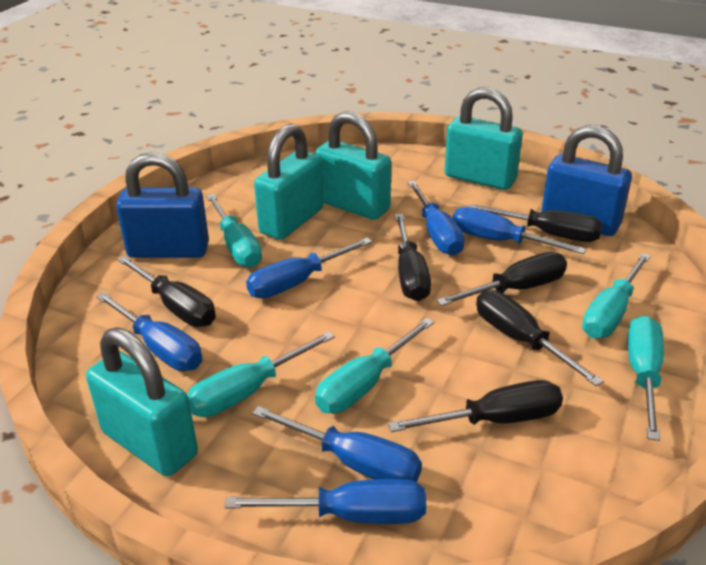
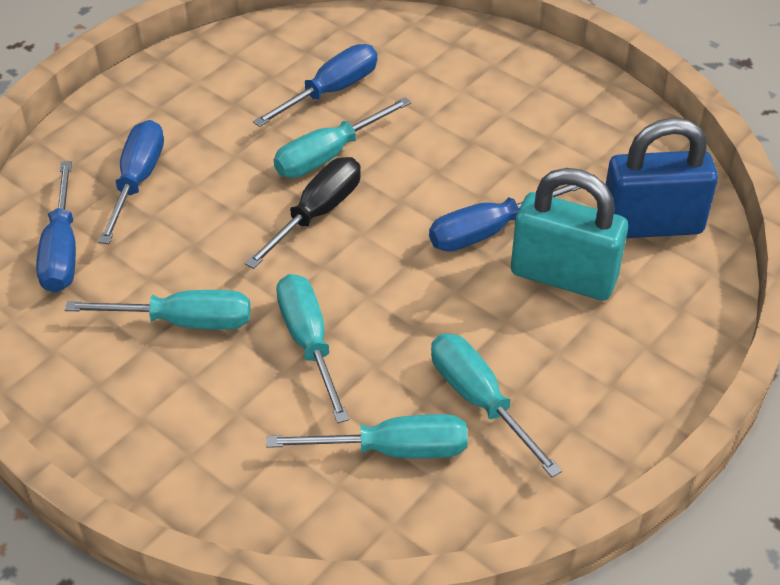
black screwdriver: 6 -> 1
blue padlock: 2 -> 1
blue screwdriver: 6 -> 4
turquoise padlock: 4 -> 1

